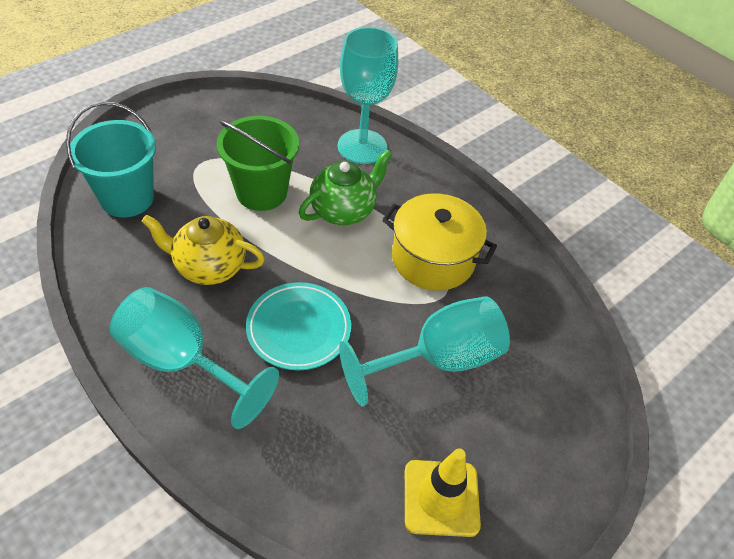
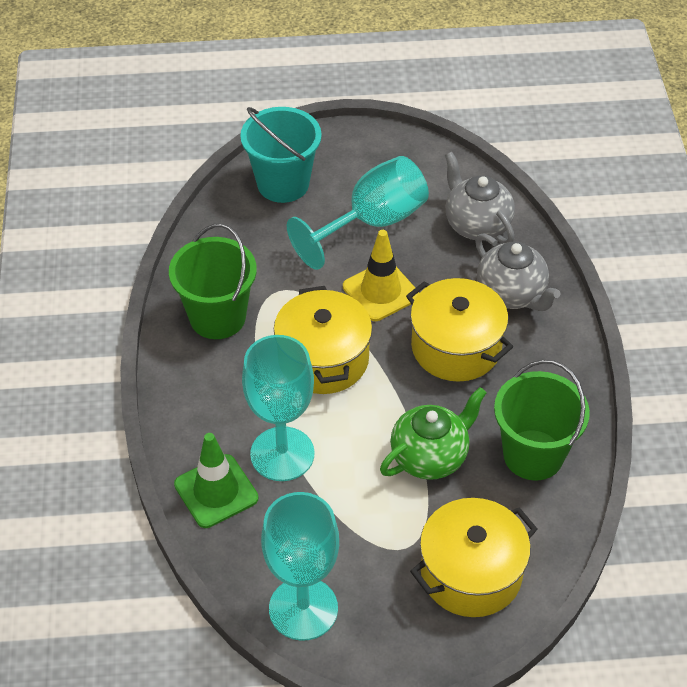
green bucket: 1 -> 2
green traffic cone: 0 -> 1
grey teapot: 0 -> 2
turquoise plate: 1 -> 0
yellow pot: 1 -> 3
yellow teapot: 1 -> 0

